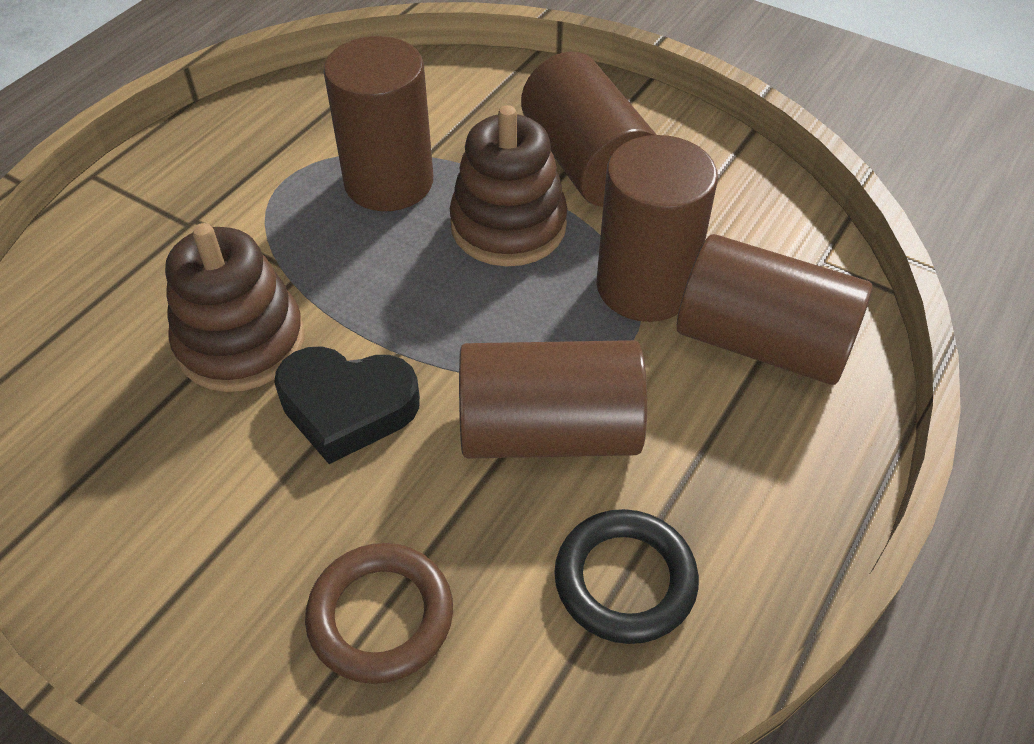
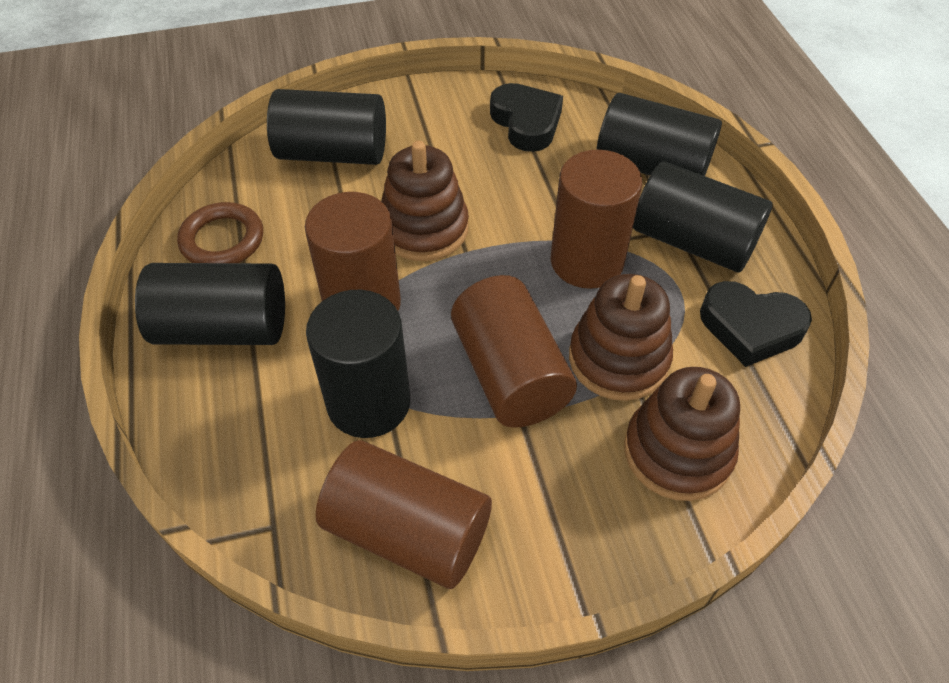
black cylinder: 0 -> 5
black heart: 1 -> 2
black ring: 1 -> 0
brown cylinder: 5 -> 4
brown stacking toy: 2 -> 3

